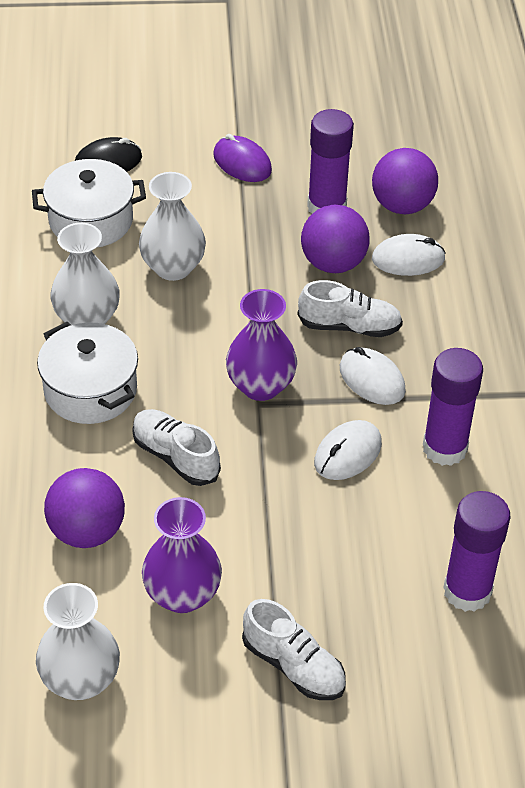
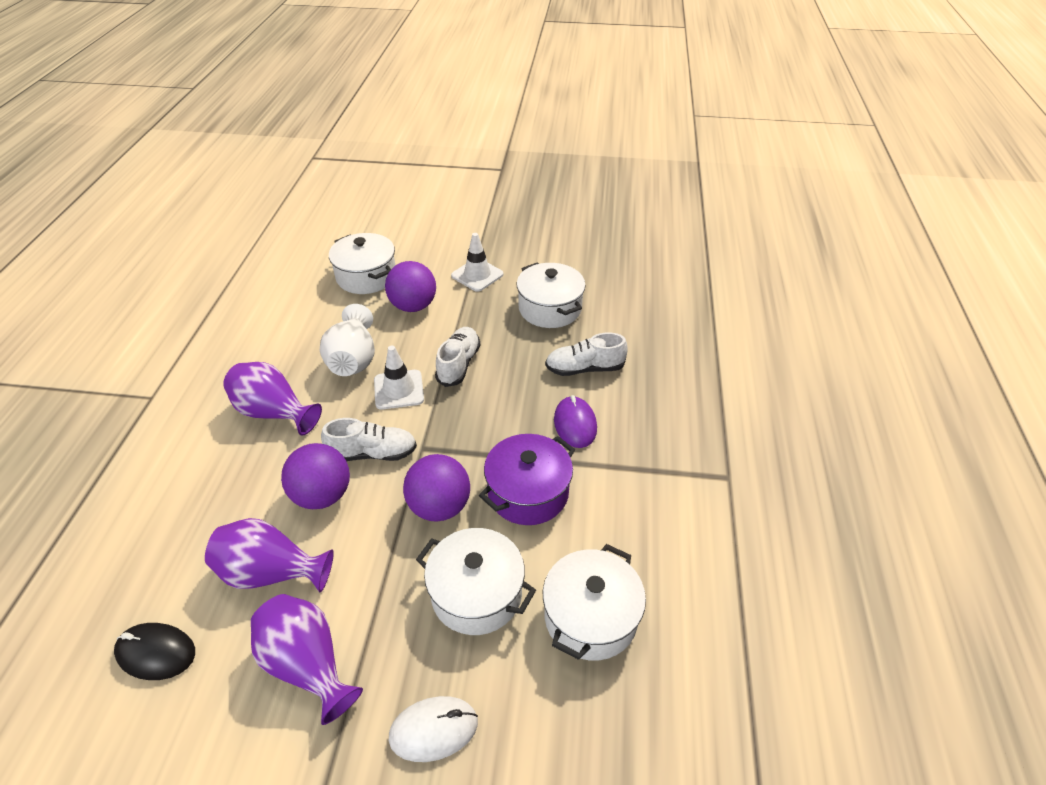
purple glue stick: 3 -> 0
purple pot: 0 -> 1
purple vase: 2 -> 3
white mouse: 3 -> 1
white pot: 2 -> 4
white traffic cone: 0 -> 2
white vase: 3 -> 1

